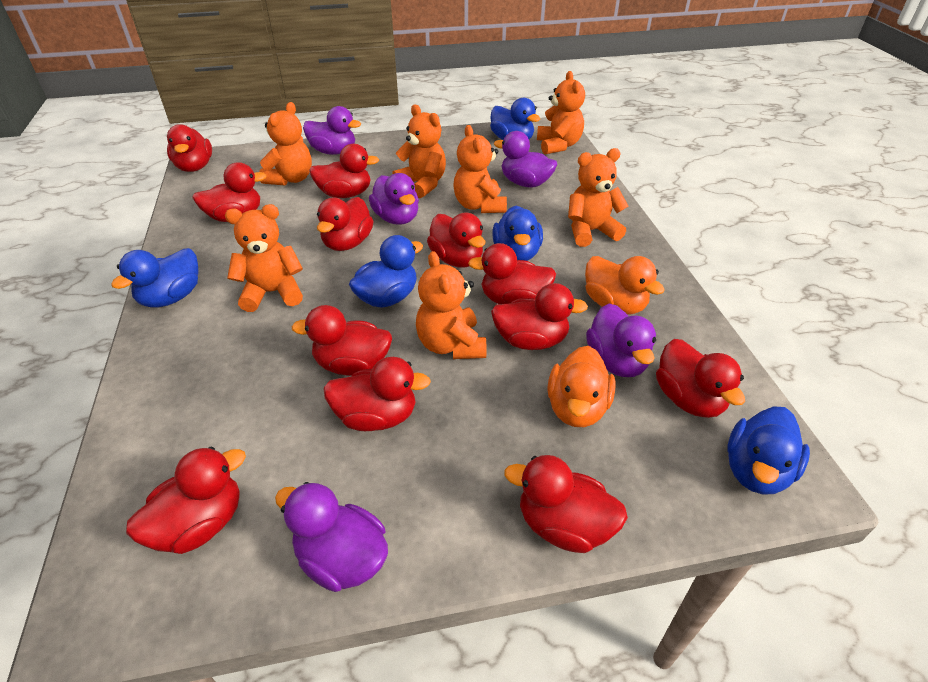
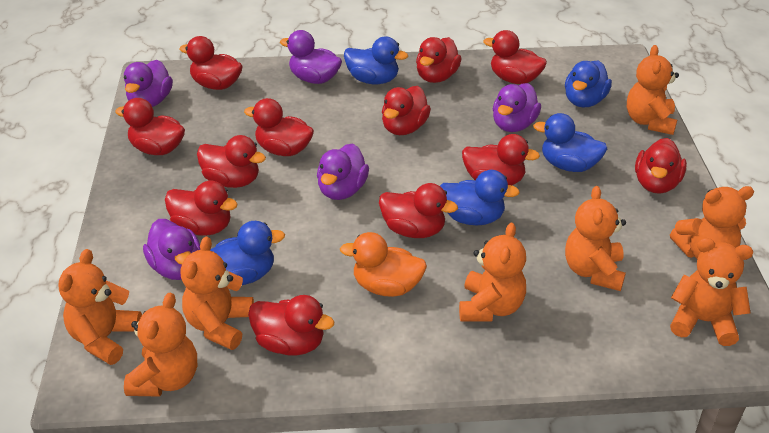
orange duck: 2 -> 1
orange teddy bear: 7 -> 8

